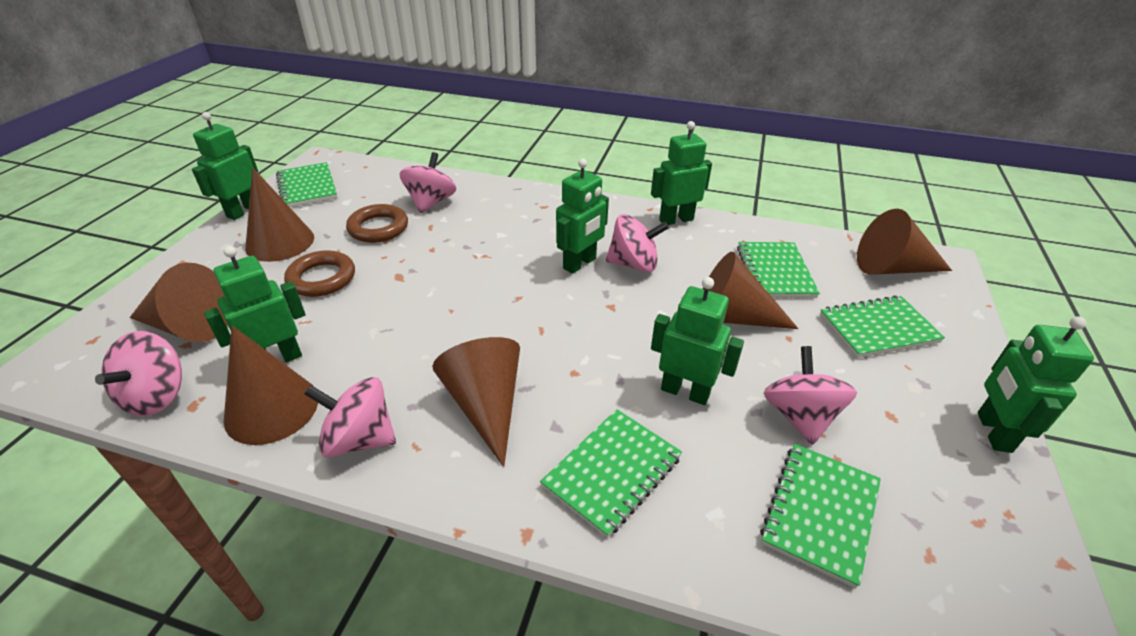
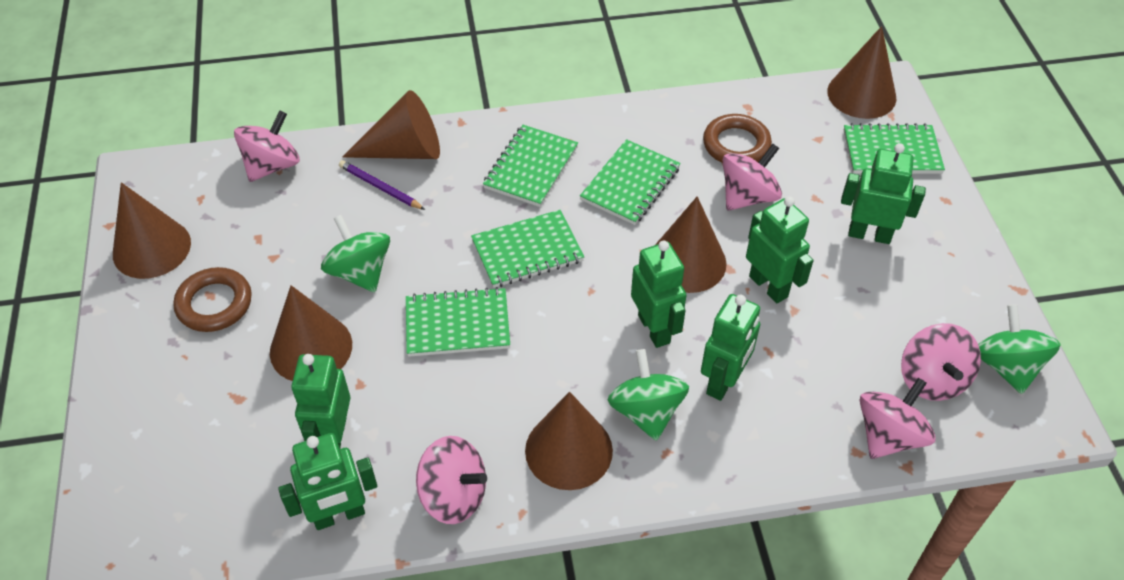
green spinning top: 0 -> 3
purple pencil: 0 -> 1

